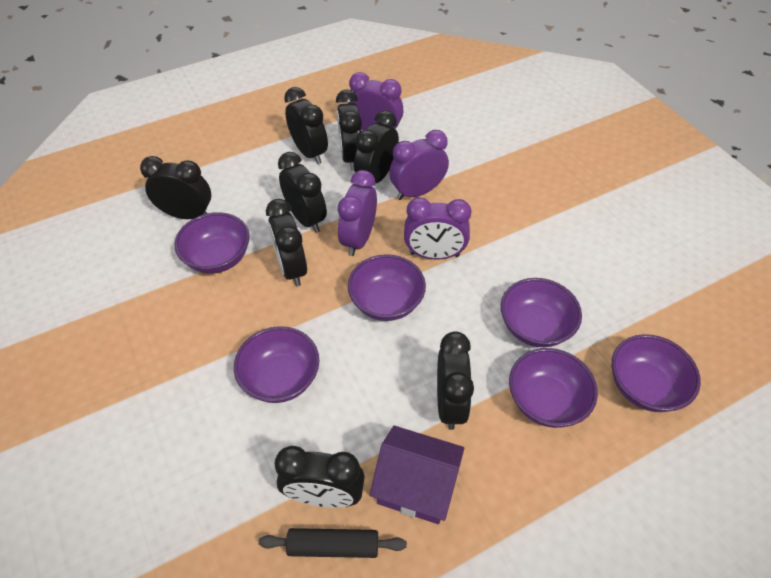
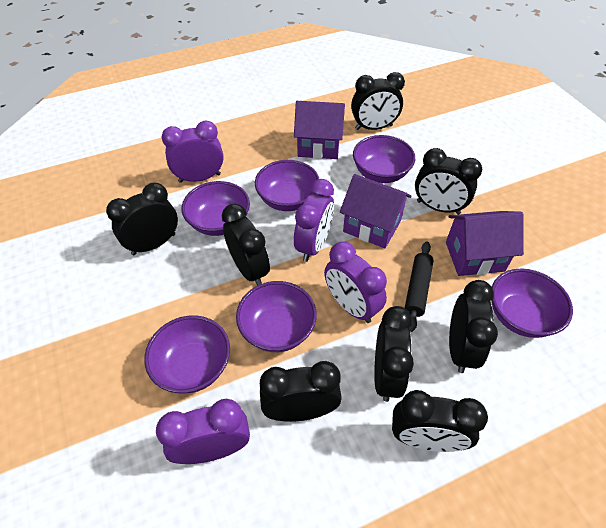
purple house: 1 -> 3

